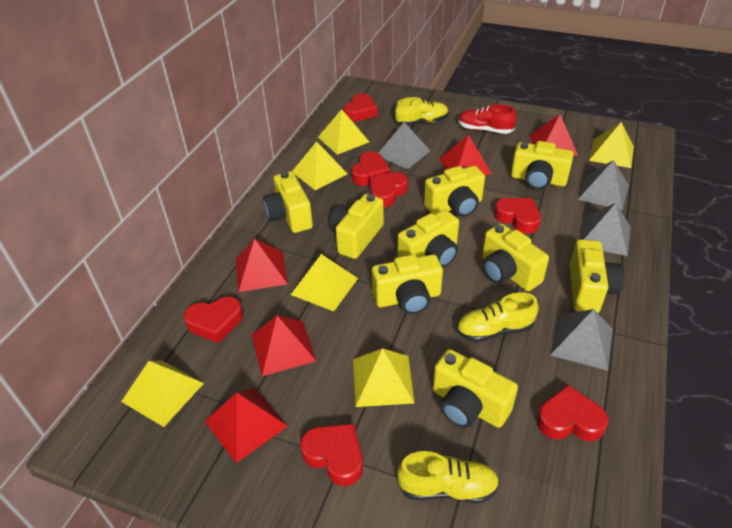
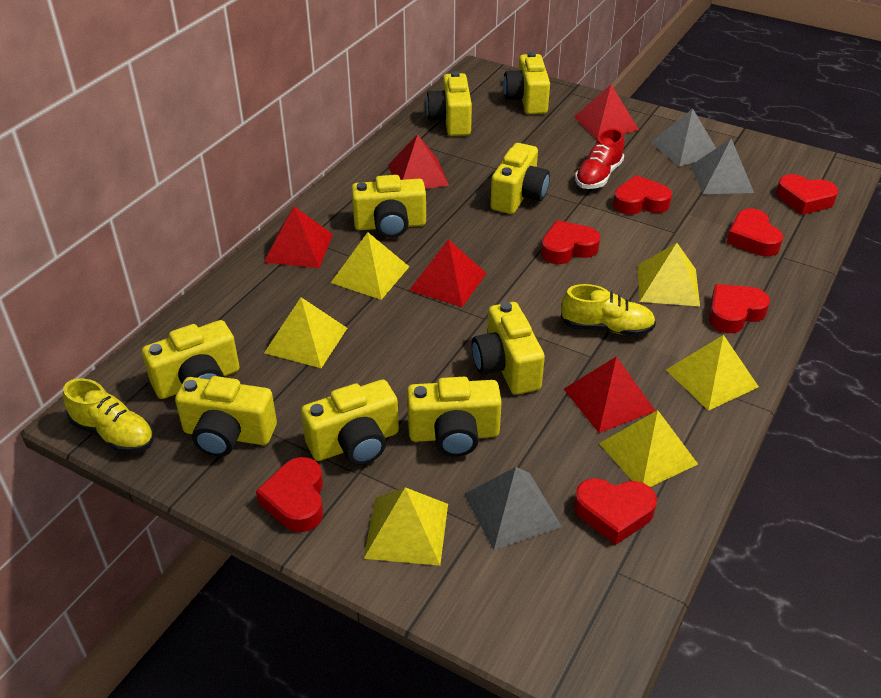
grey pyramid: 4 -> 3
yellow shoe: 3 -> 2

